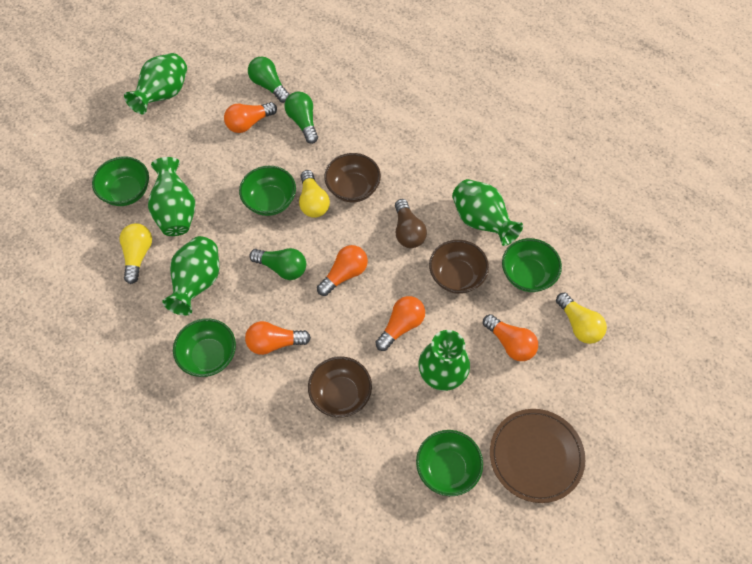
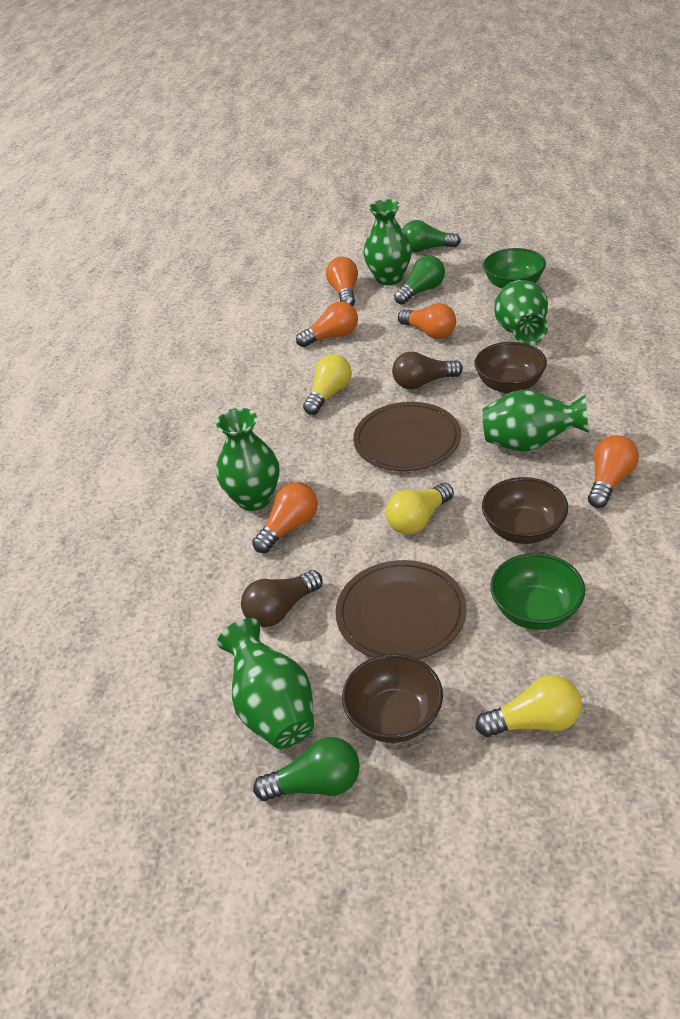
brown light bulb: 1 -> 2
brown plate: 1 -> 2
green bowl: 5 -> 2

